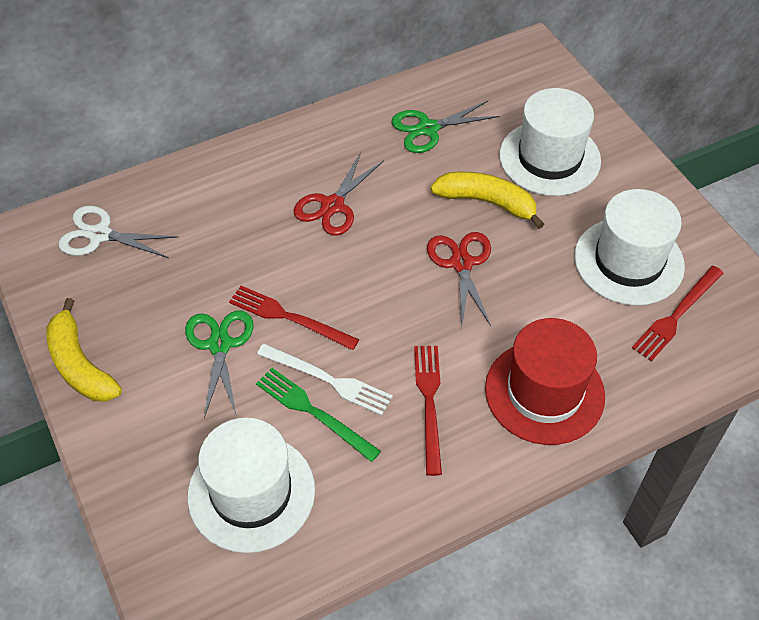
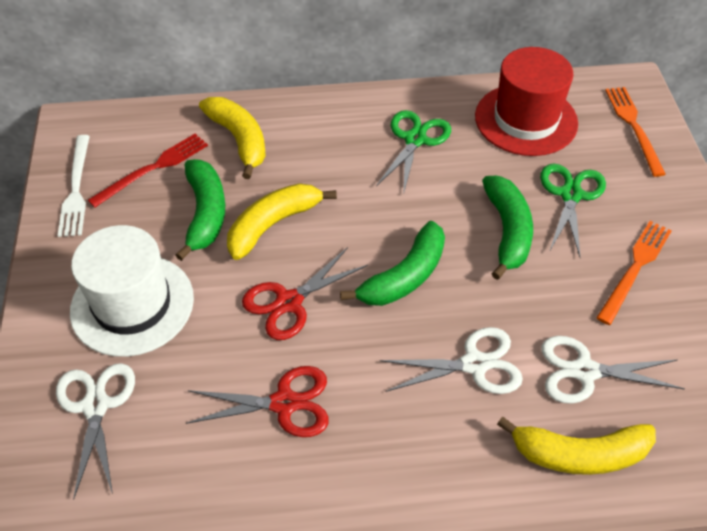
green banana: 0 -> 3
green fork: 1 -> 0
orange fork: 0 -> 2
red fork: 3 -> 1
white hat: 3 -> 1
white scissors: 1 -> 3
yellow banana: 2 -> 3

